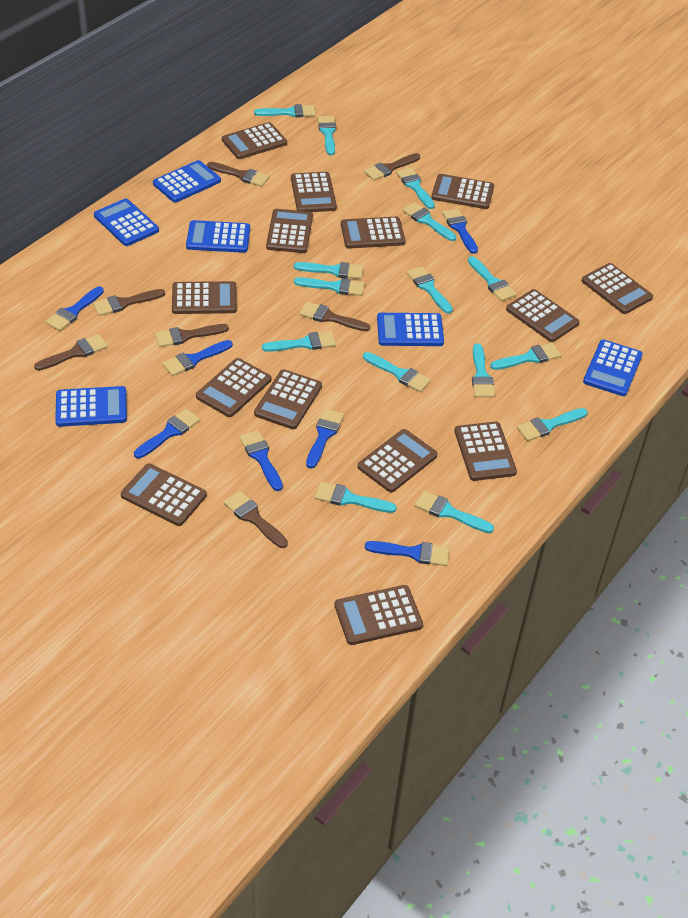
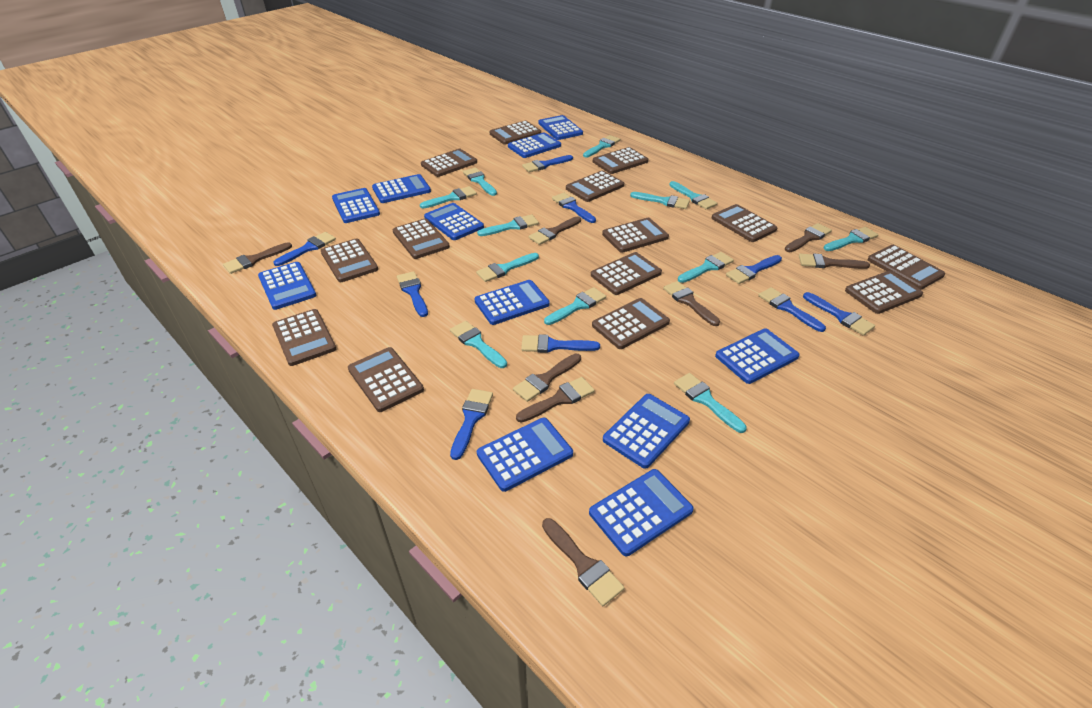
blue brush: 7 -> 9
blue calculator: 6 -> 11
brown brush: 7 -> 8
turquoise brush: 15 -> 12

